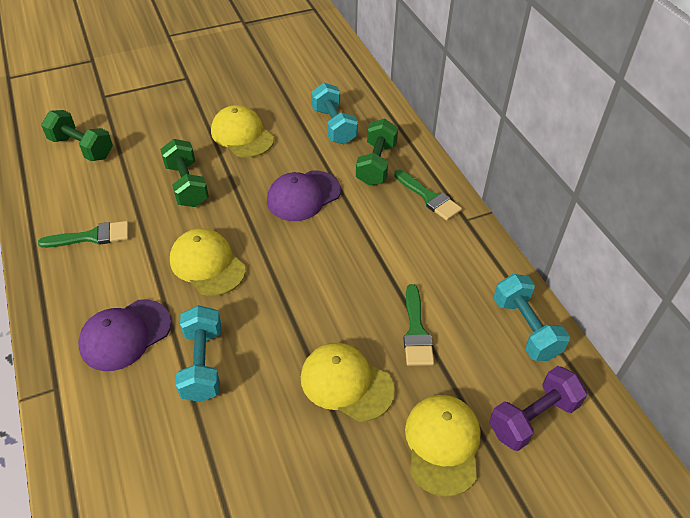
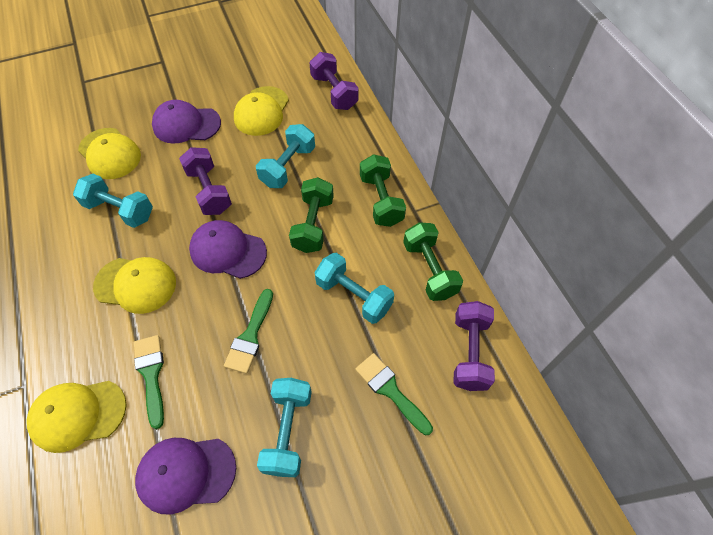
purple cap: 2 -> 3
purple dumbbell: 1 -> 3
turquoise dumbbell: 3 -> 4

